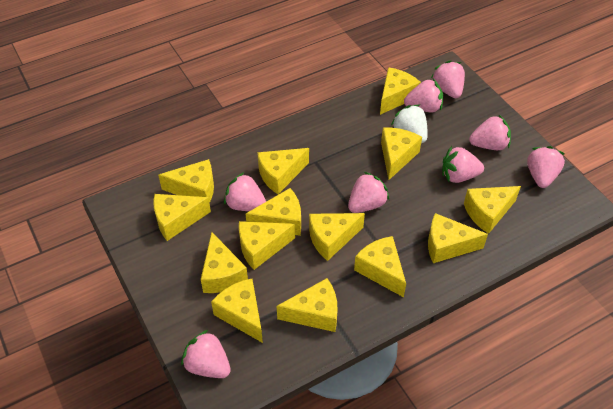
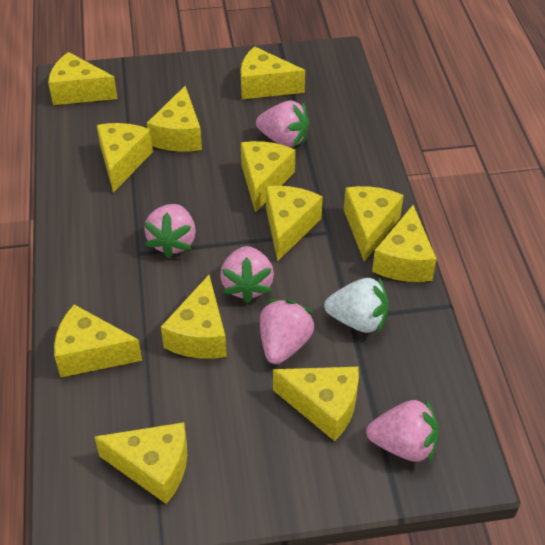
pink strawberry: 8 -> 5
yellow cheese: 14 -> 12

